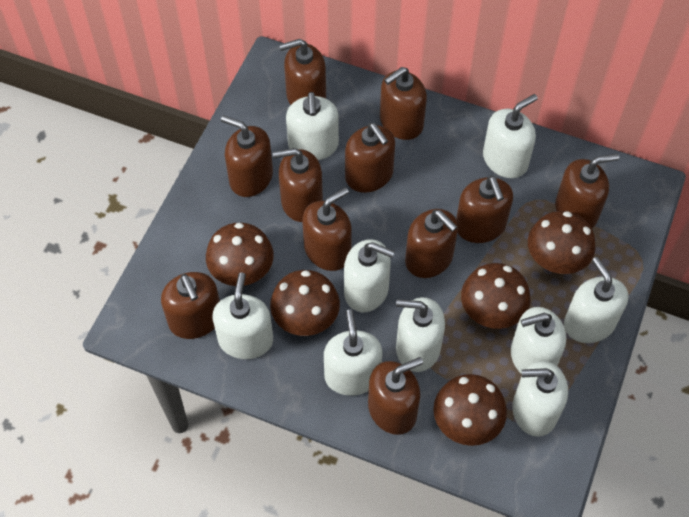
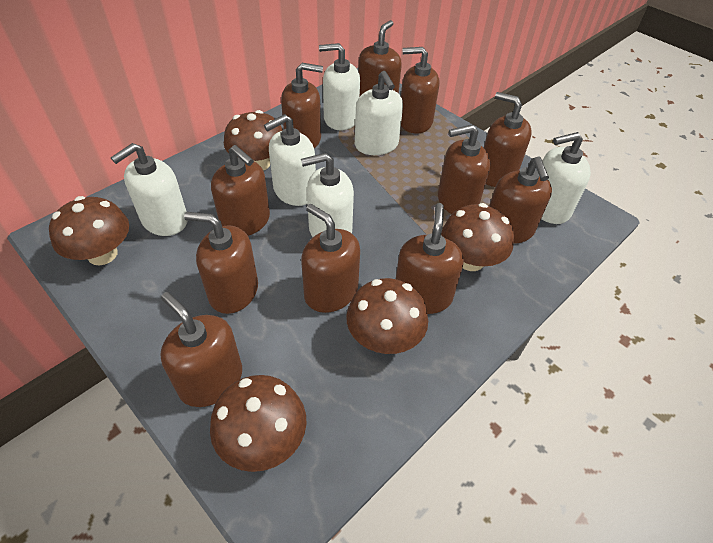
white soap dispenser: 9 -> 6

